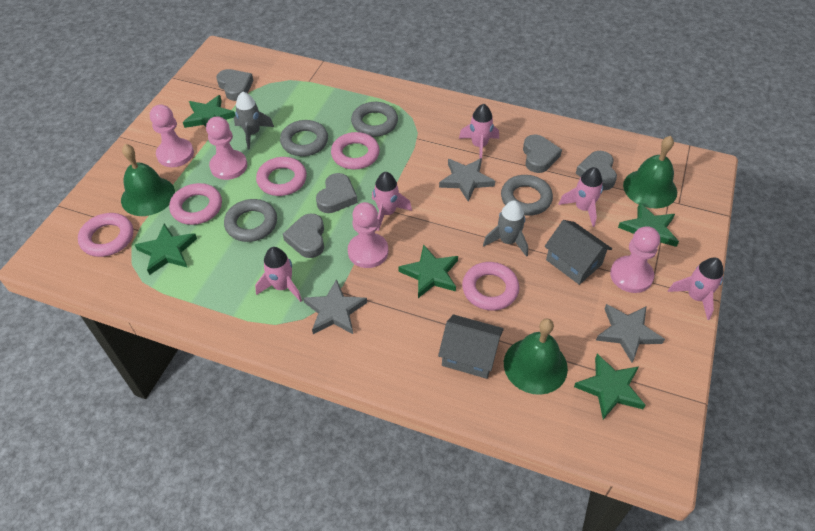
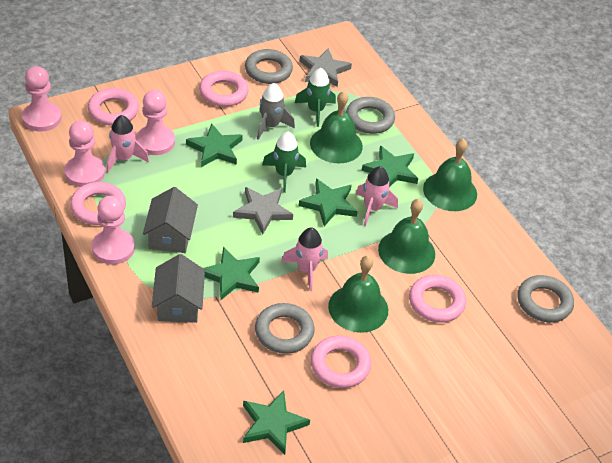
green bell: 3 -> 4
green rocket: 0 -> 2
grey heart: 5 -> 0
grey rocket: 2 -> 1
grey star: 3 -> 2
pink rocket: 5 -> 3

